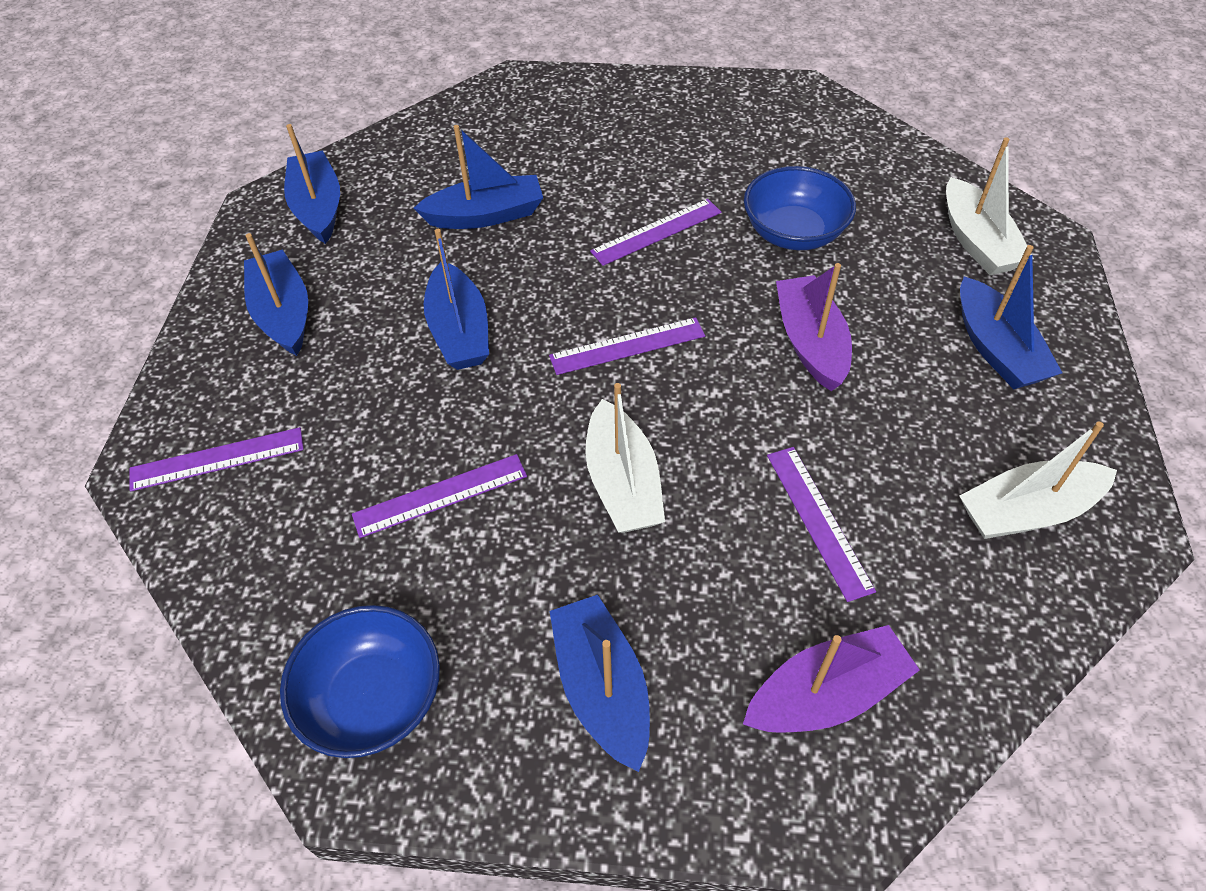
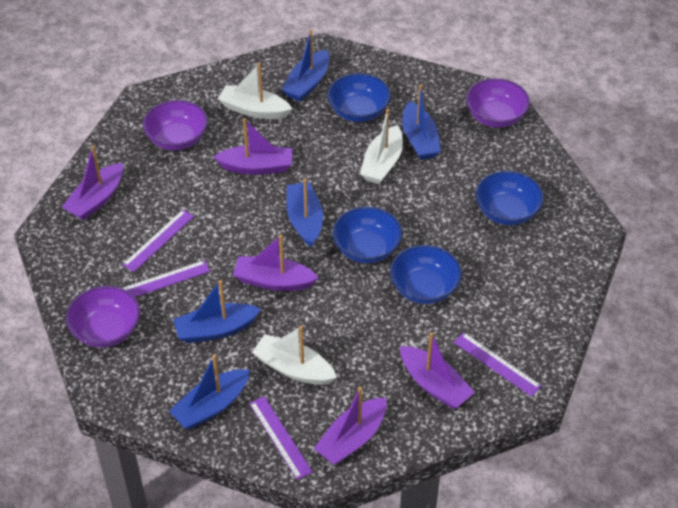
blue boat: 6 -> 5
blue bowl: 2 -> 4
purple boat: 2 -> 5
purple bowl: 0 -> 3
purple ruler: 5 -> 4

